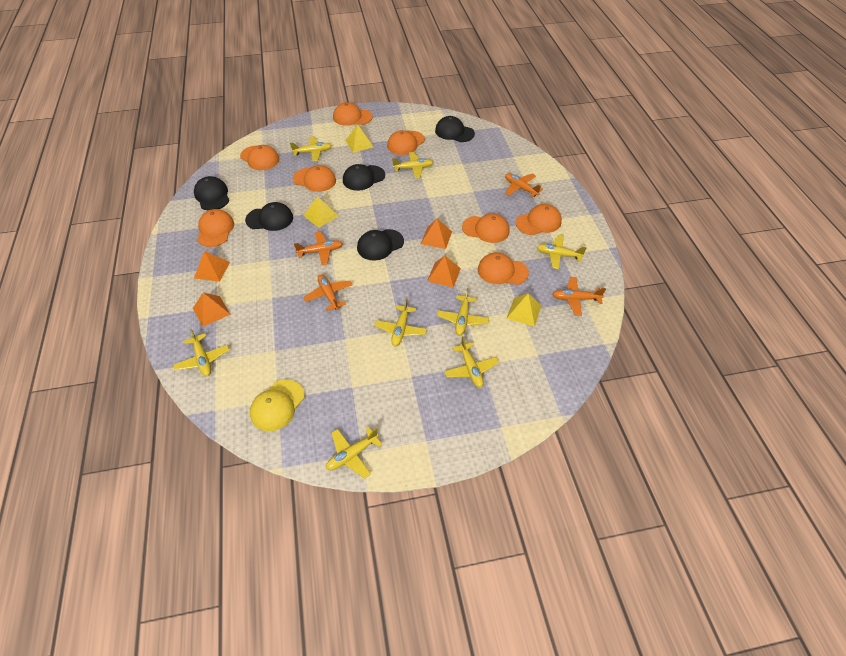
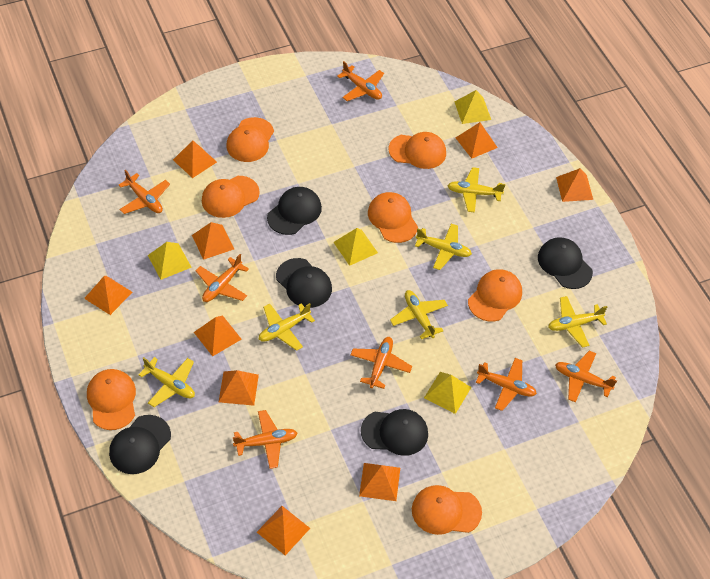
orange cap: 8 -> 7
orange plane: 4 -> 7
orange pyramid: 4 -> 9
yellow cap: 1 -> 0
yellow plane: 8 -> 6
yellow pyramid: 3 -> 4

